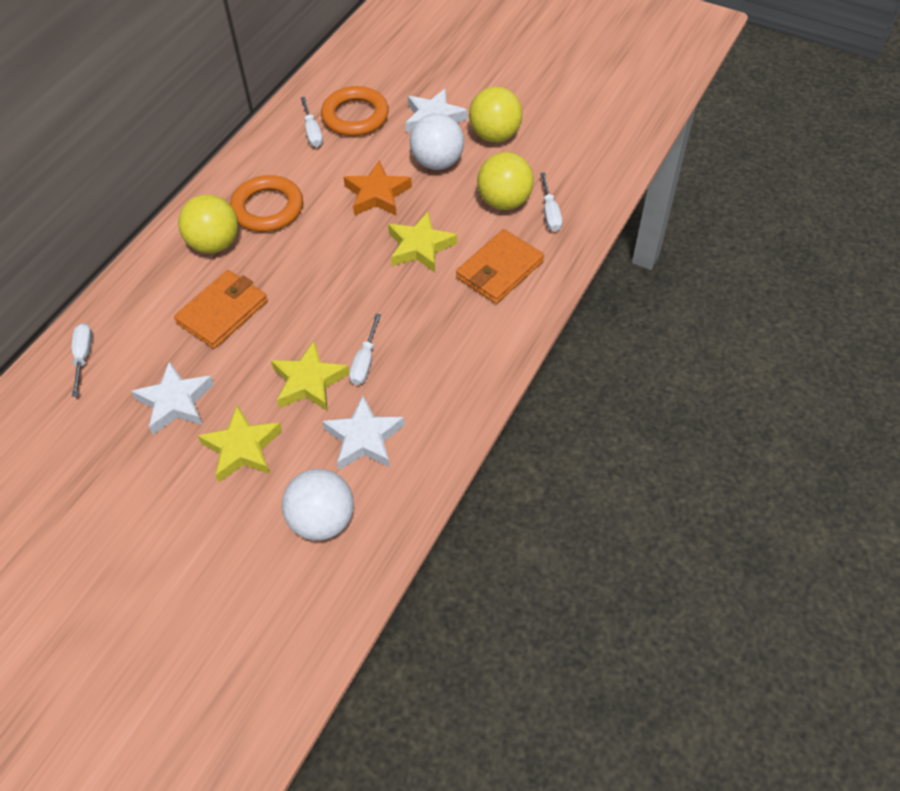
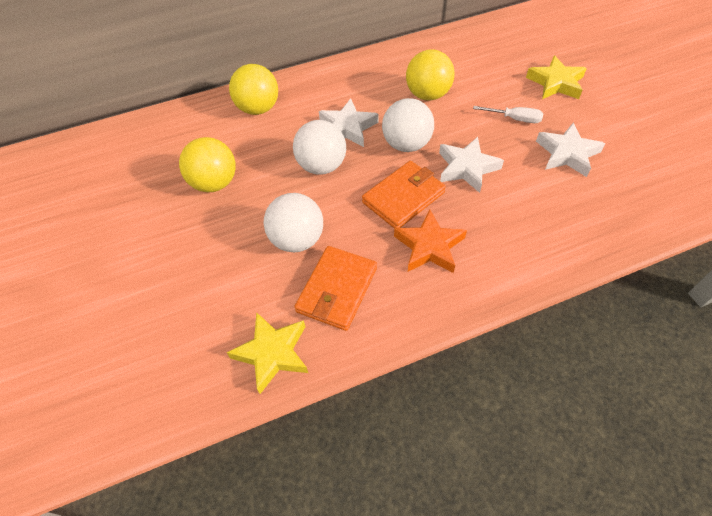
orange ring: 2 -> 0
white ball: 2 -> 3
white screwdriver: 4 -> 1
yellow star: 3 -> 2

